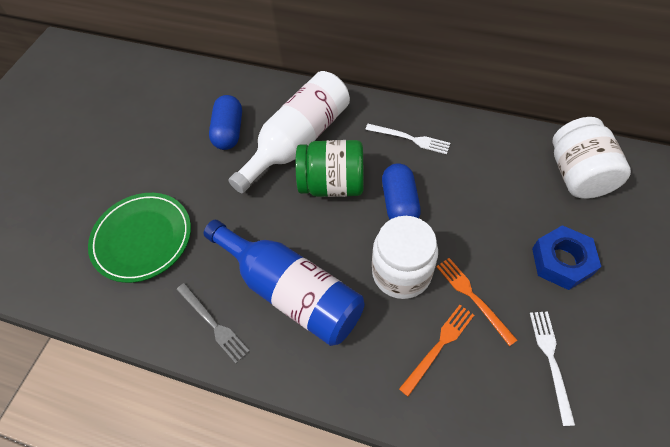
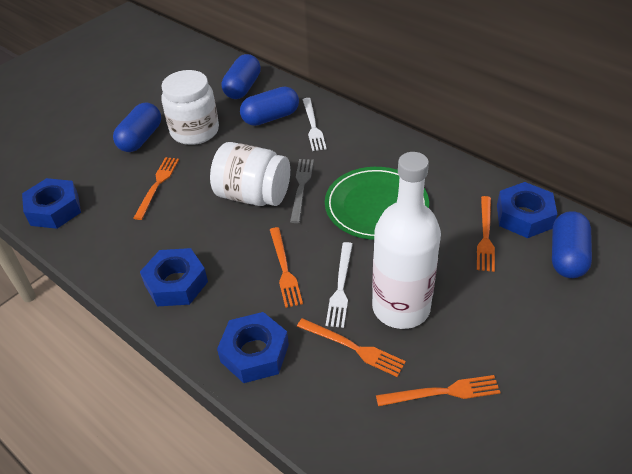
blue bottle: 1 -> 0
blue capsule: 2 -> 4
blue nut: 1 -> 4
green jar: 1 -> 0
orange fork: 2 -> 5

